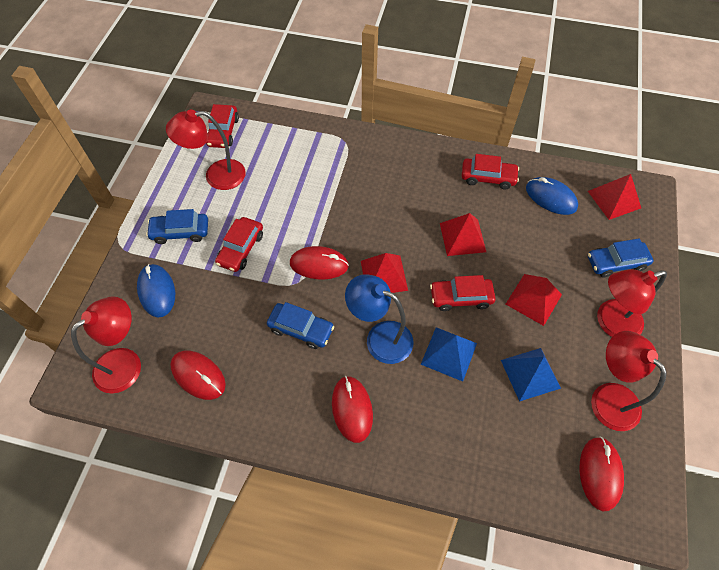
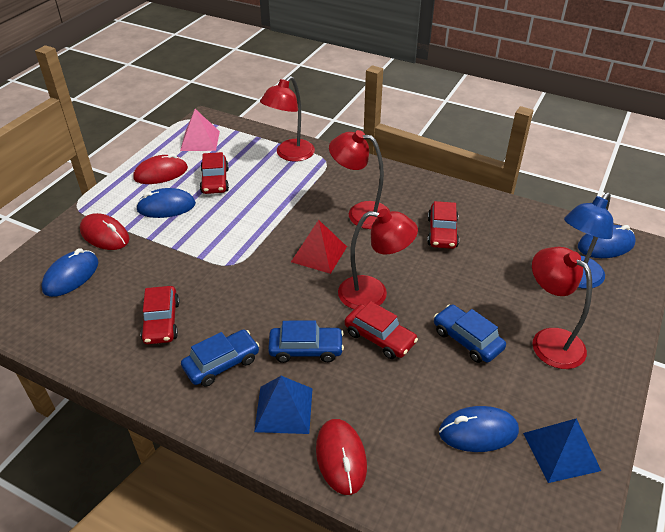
blue mouse: 2 -> 4
pink pyramid: 0 -> 1
red mouse: 4 -> 3
red pyramid: 4 -> 1

